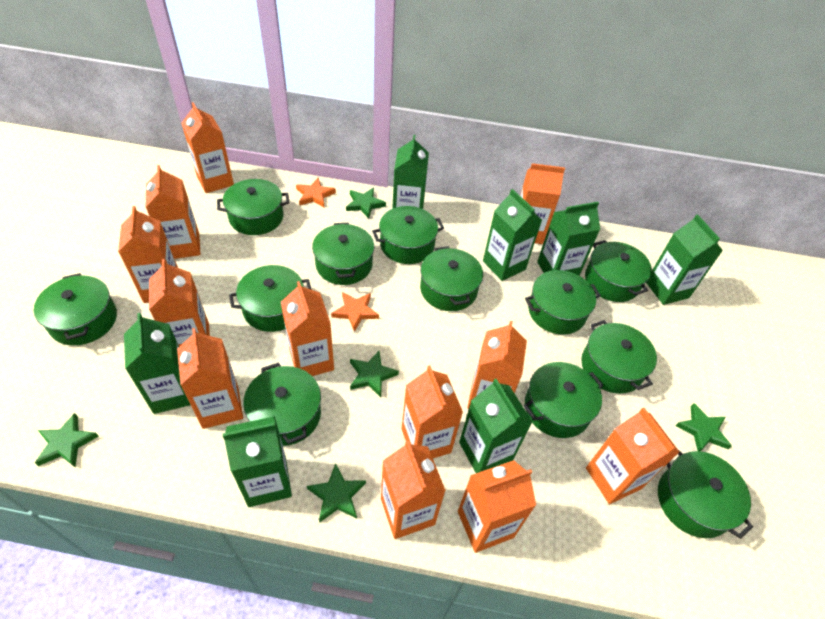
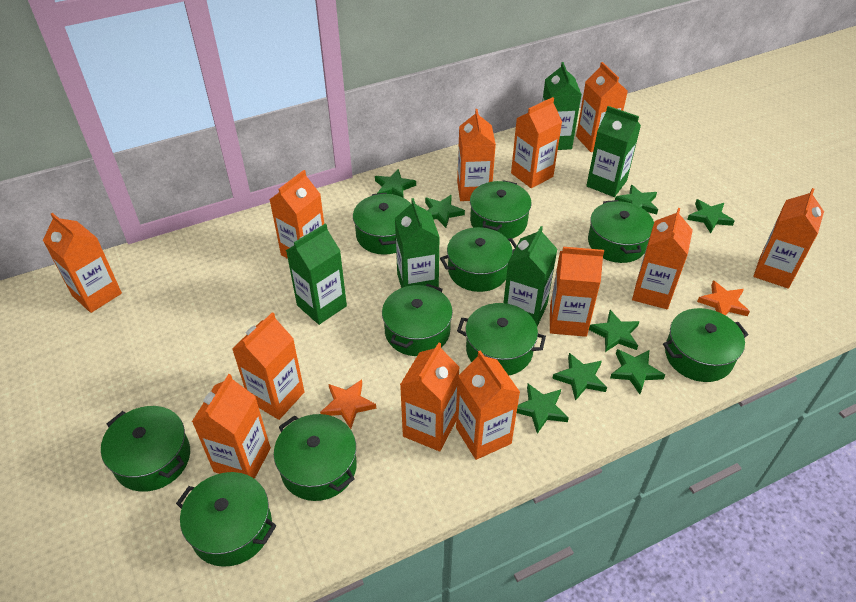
green carton: 7 -> 5
green pot: 12 -> 10
green star: 5 -> 8

